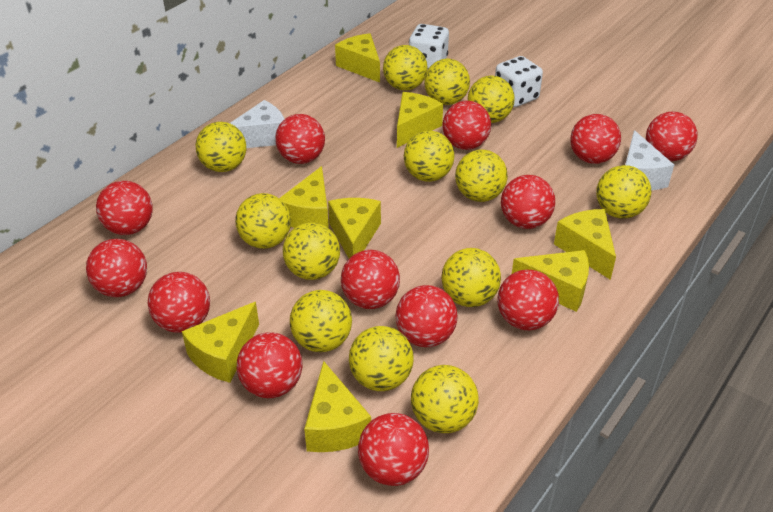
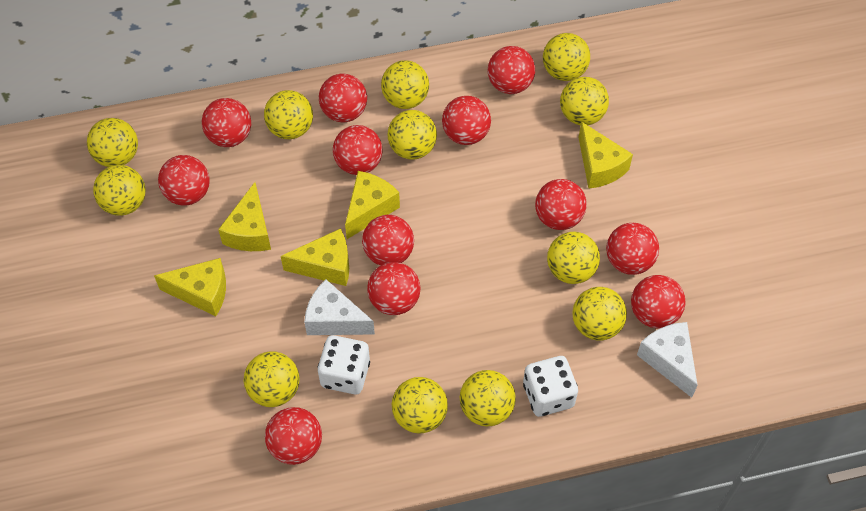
red ball: 13 -> 12
yellow ball: 13 -> 12
yellow cheese: 8 -> 5

